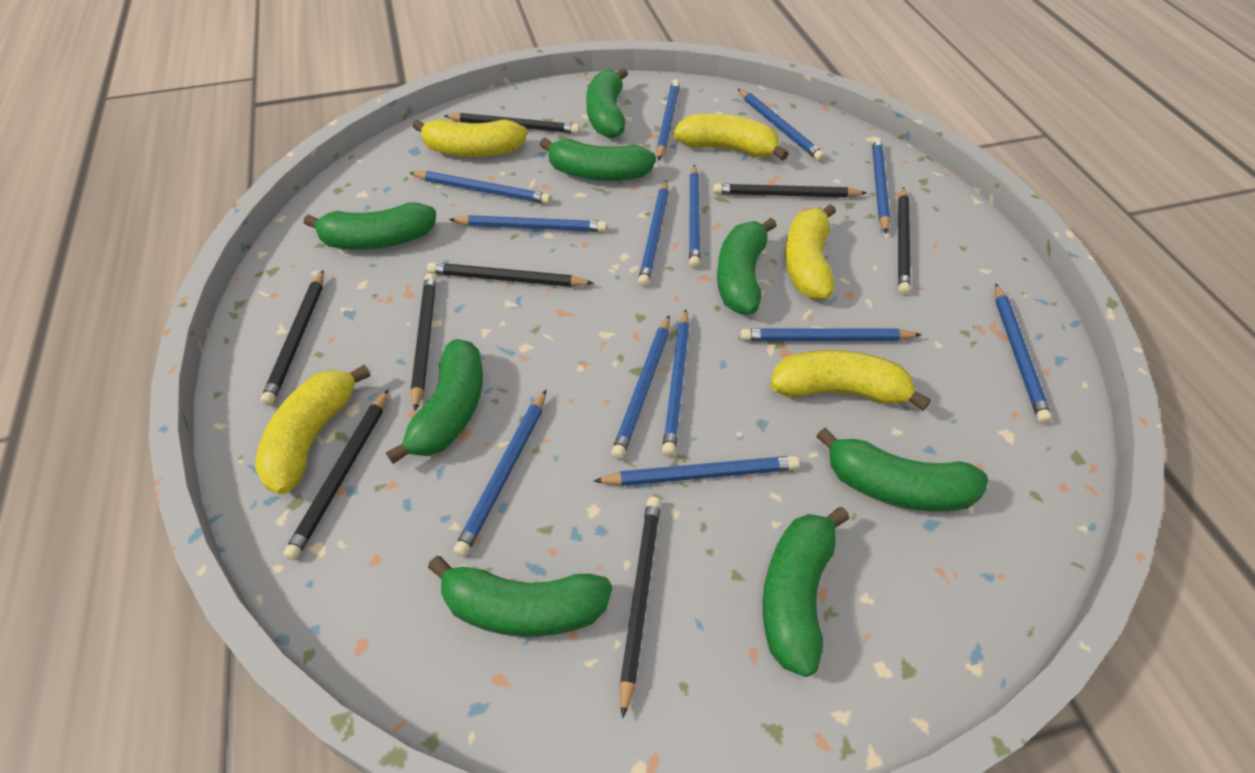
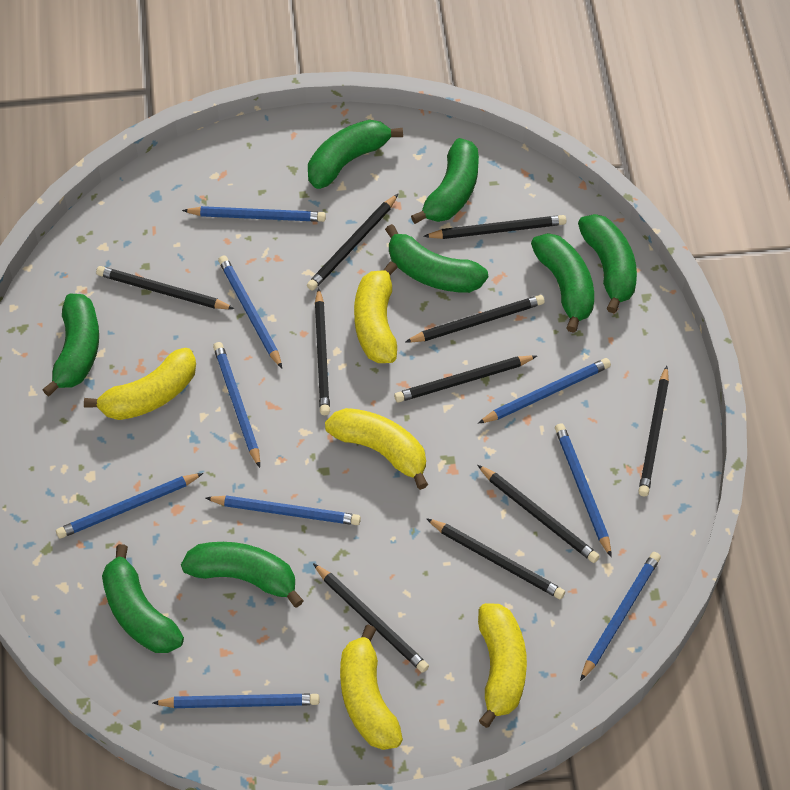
black pencil: 8 -> 10
blue pencil: 13 -> 9

